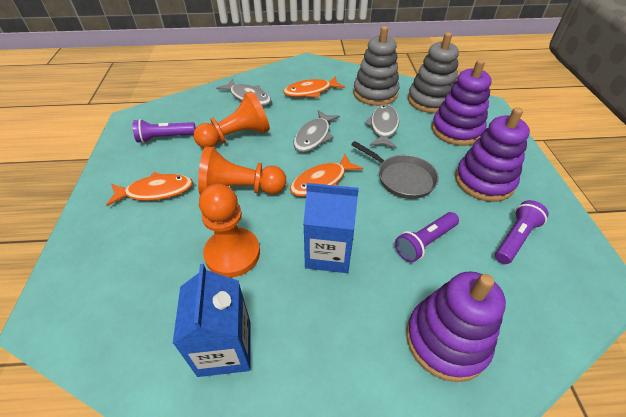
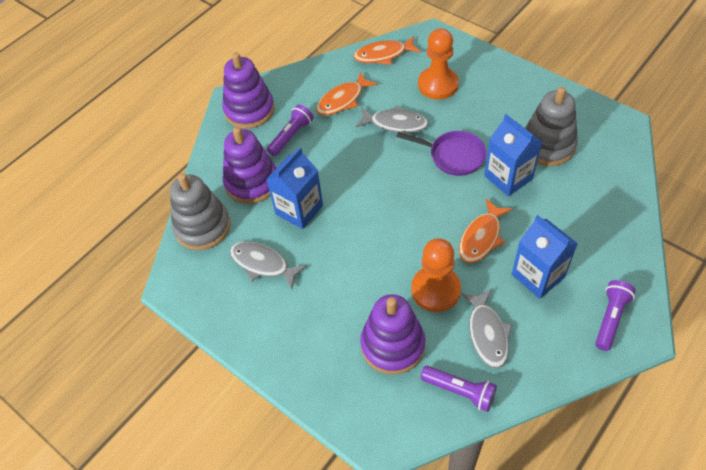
blue carton: 2 -> 3
grey pan: 1 -> 0
orange pawn: 3 -> 2
purple pan: 0 -> 1

